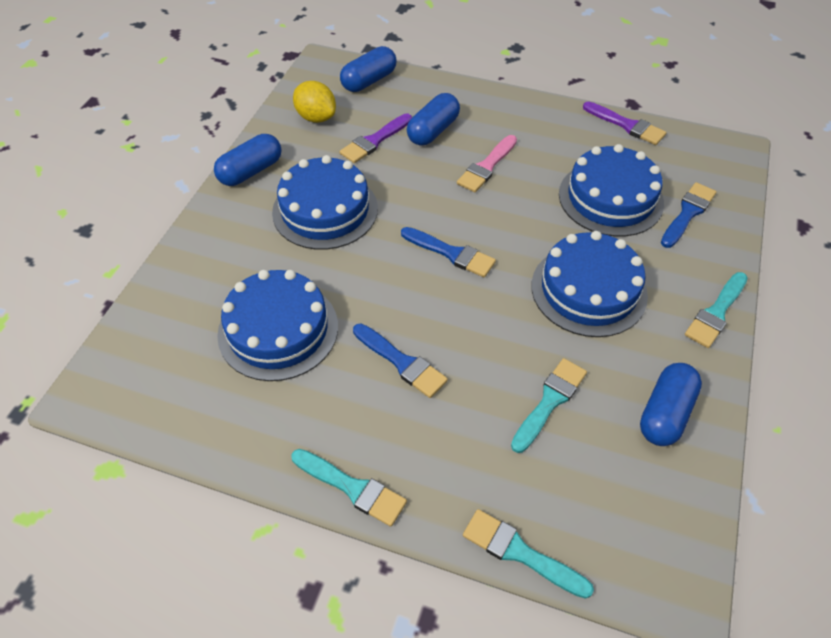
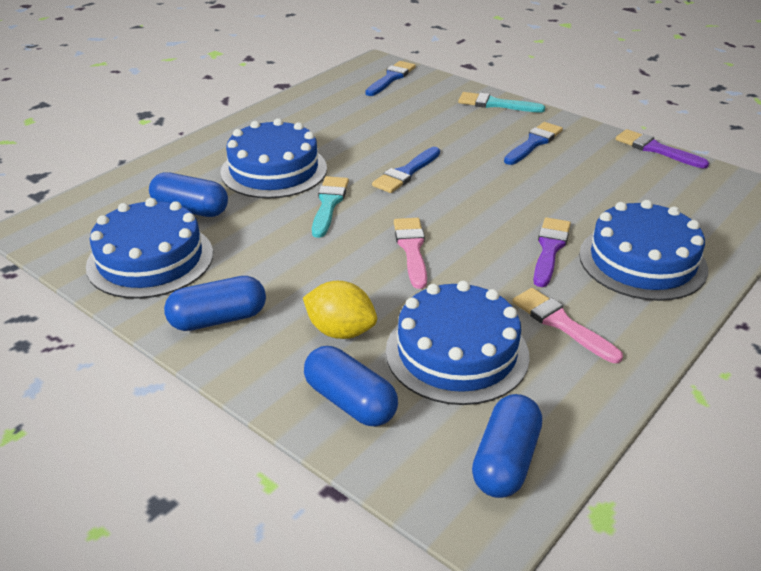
pink brush: 1 -> 2
turquoise brush: 4 -> 2

